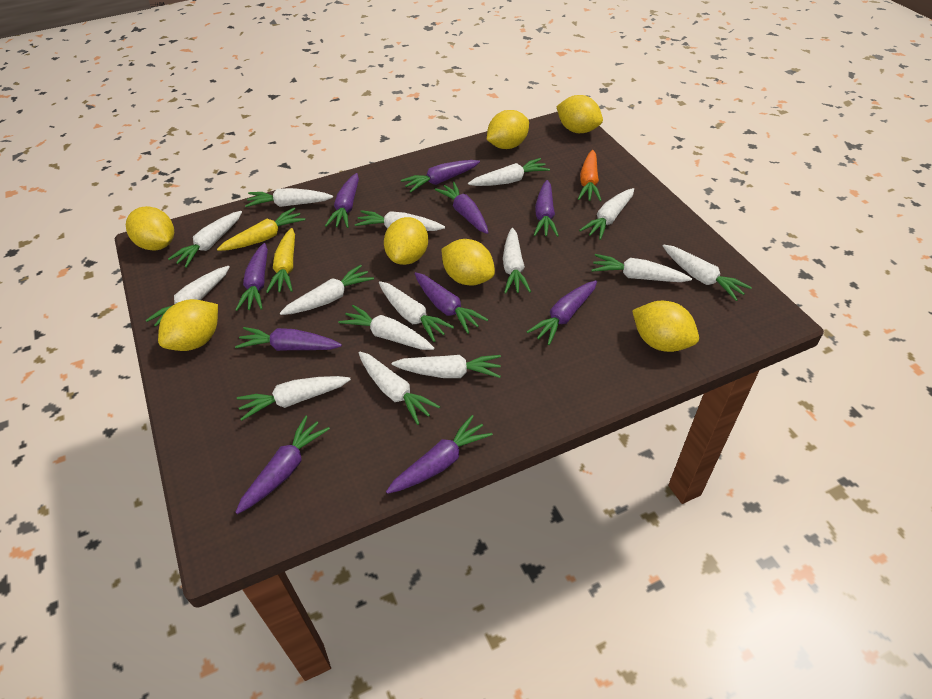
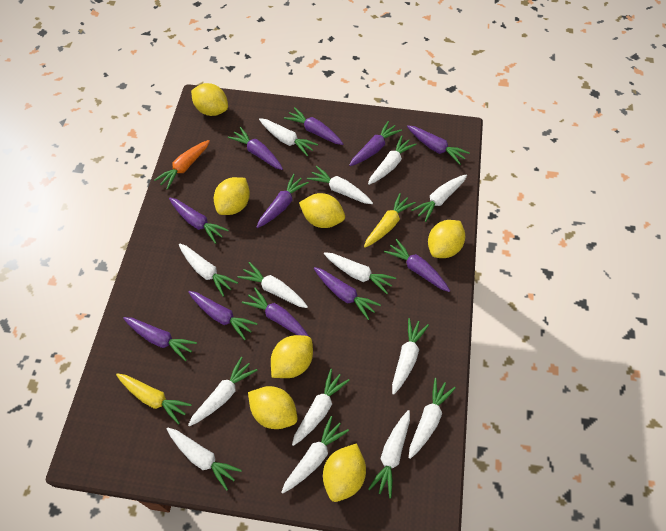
purple carrot: 10 -> 11
white carrot: 15 -> 14

